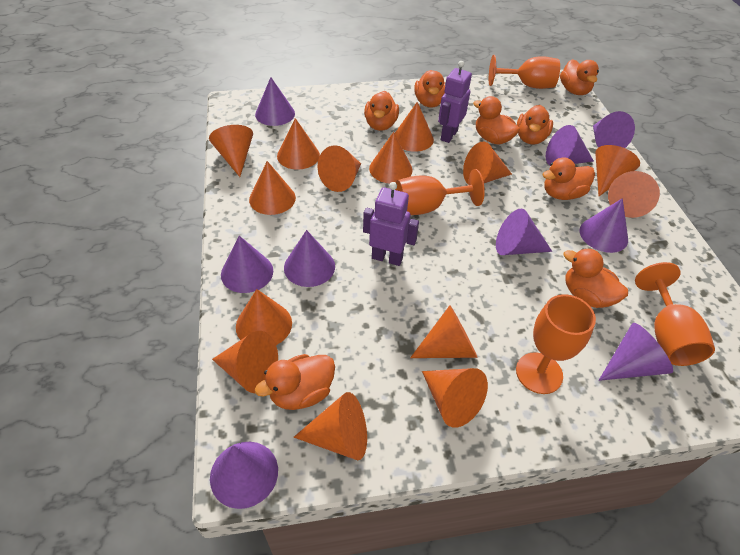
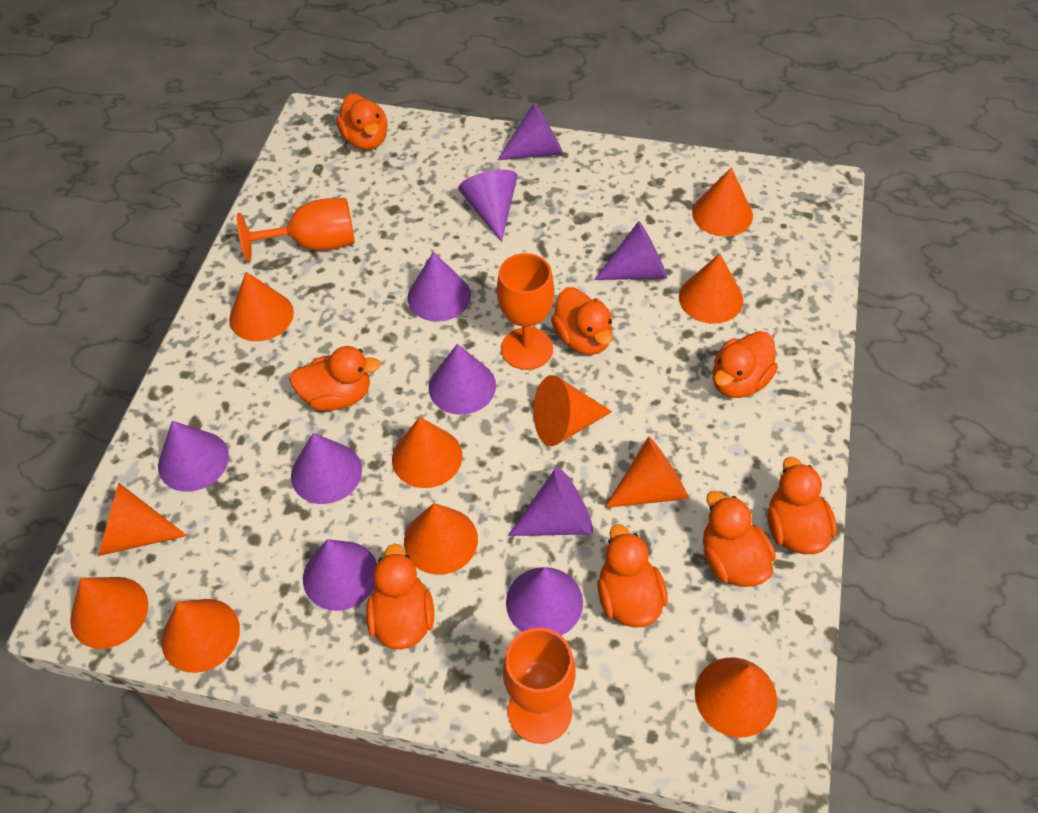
orange cone: 14 -> 11
orange goblet: 4 -> 3
purple cone: 9 -> 10
purple robot: 2 -> 0

